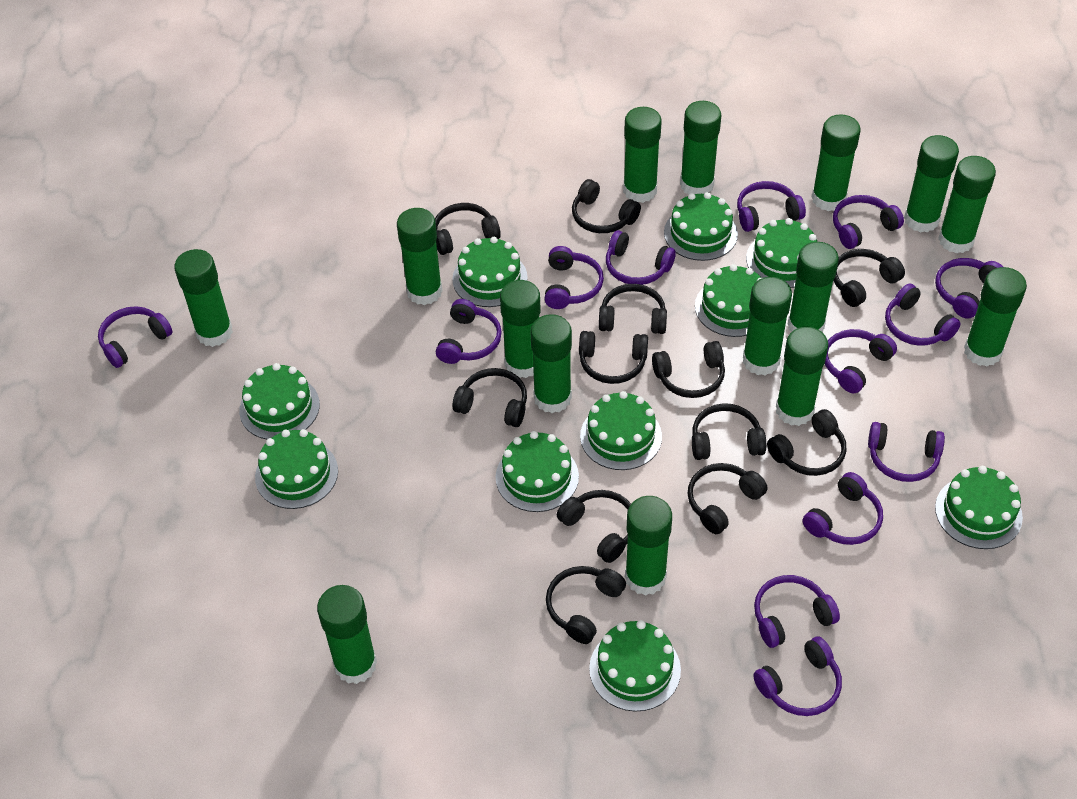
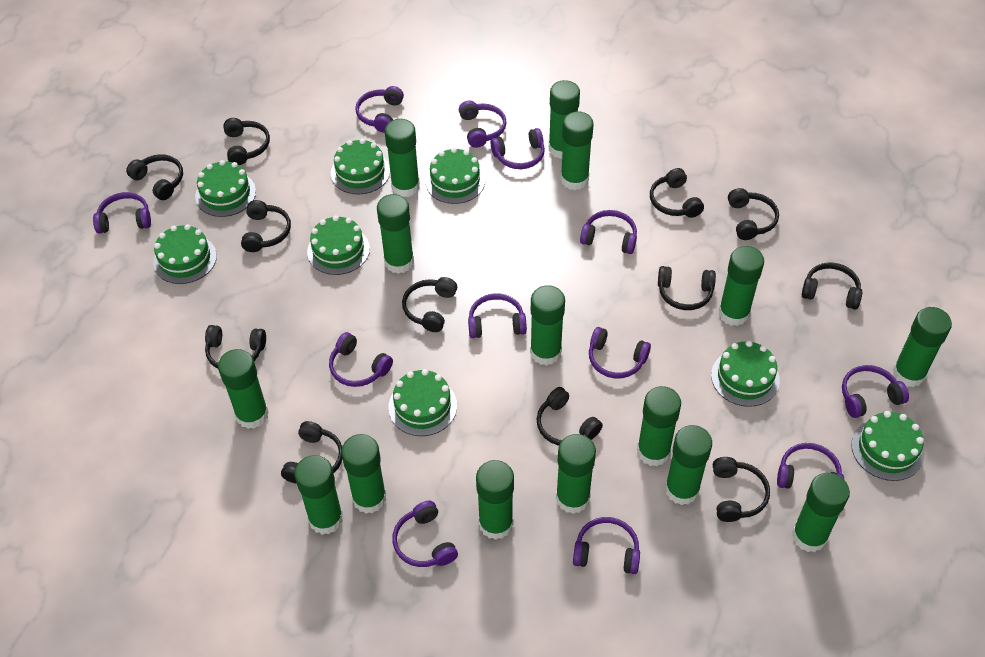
green cake: 10 -> 8
purple headphones: 13 -> 12

